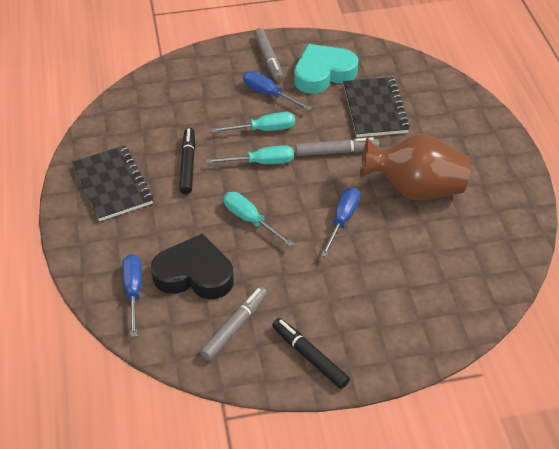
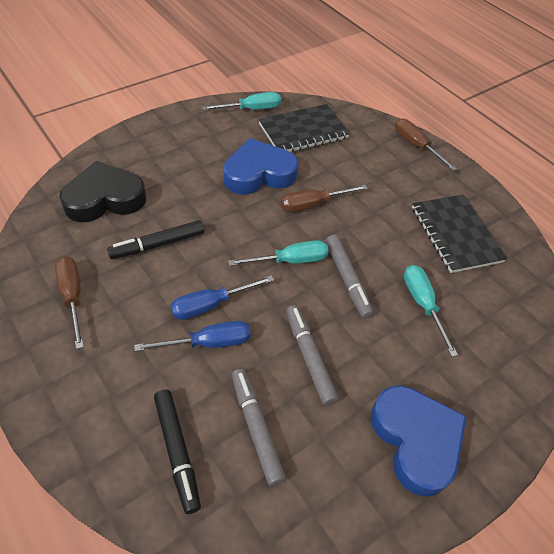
blue heart: 0 -> 2
blue screwdriver: 3 -> 2
brown screwdriver: 0 -> 3
brown vase: 1 -> 0
turquoise heart: 1 -> 0

